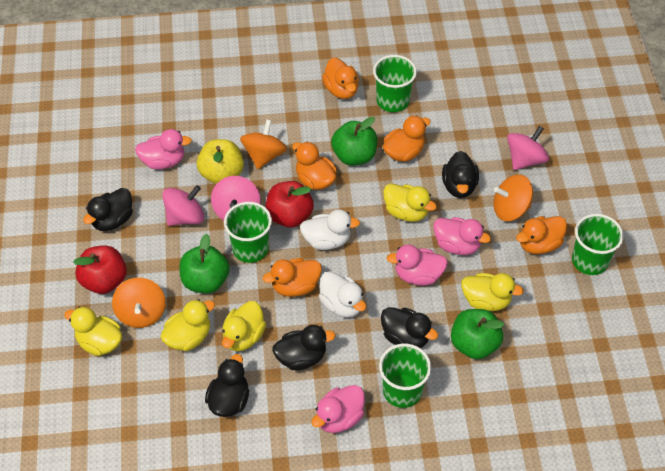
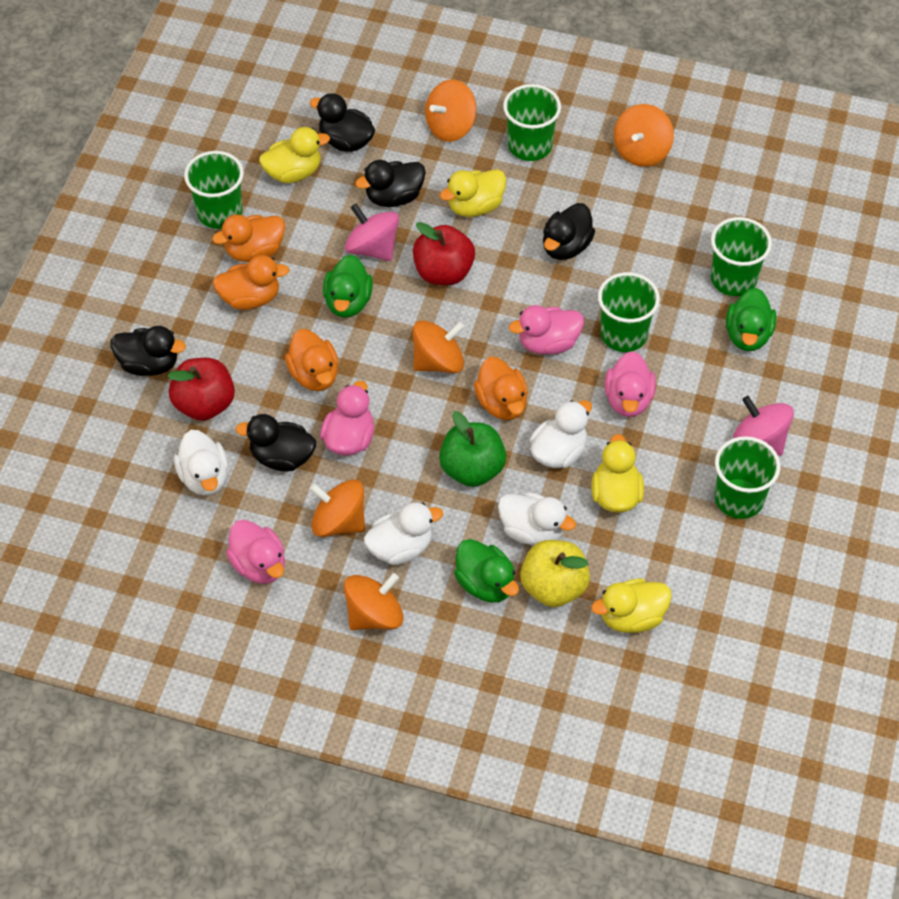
green apple: 3 -> 1
green cup: 4 -> 5
green duck: 0 -> 3
orange duck: 5 -> 4
orange spinning top: 3 -> 5
pink spinning top: 3 -> 2
white duck: 2 -> 4
yellow duck: 5 -> 4

